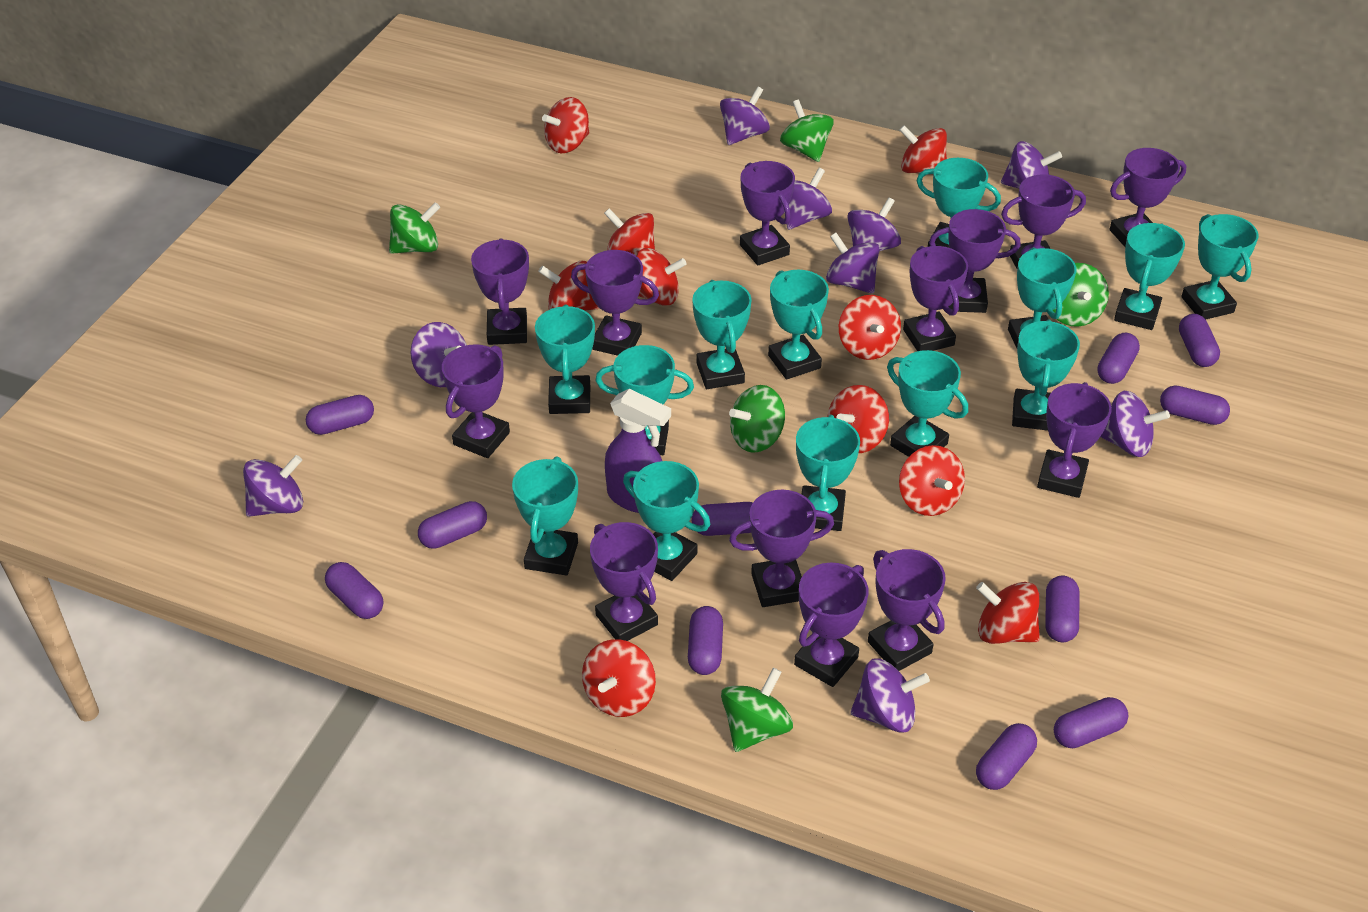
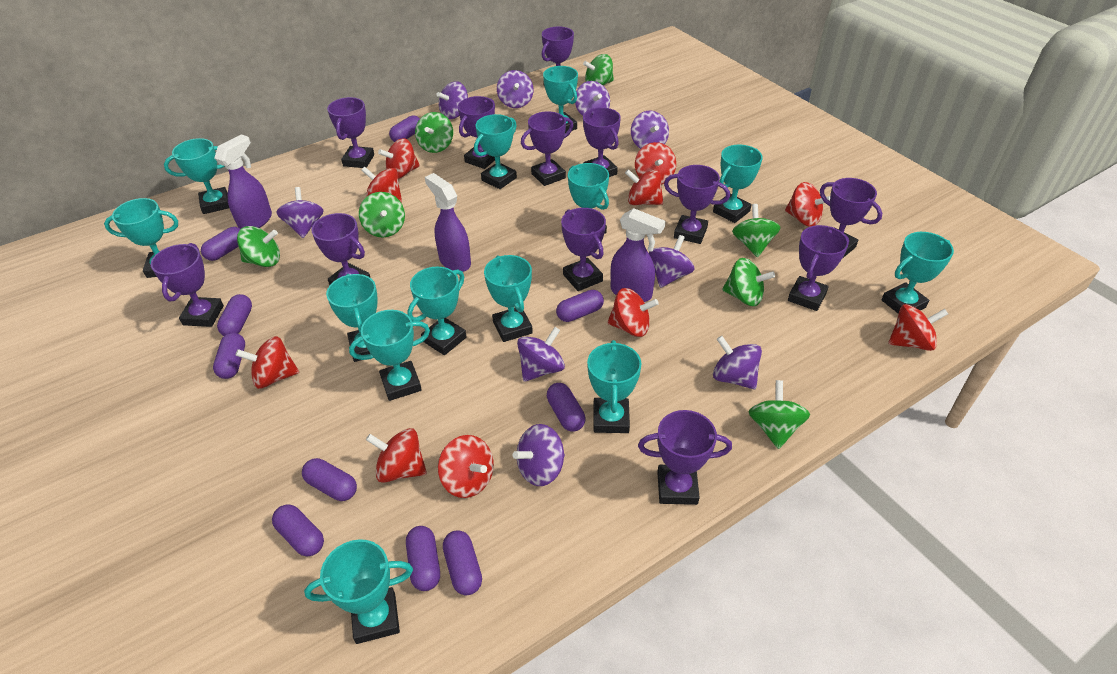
green spinning top: 5 -> 7
purple capsule: 11 -> 10
purple spray bottle: 1 -> 3
purple trophy: 13 -> 12

